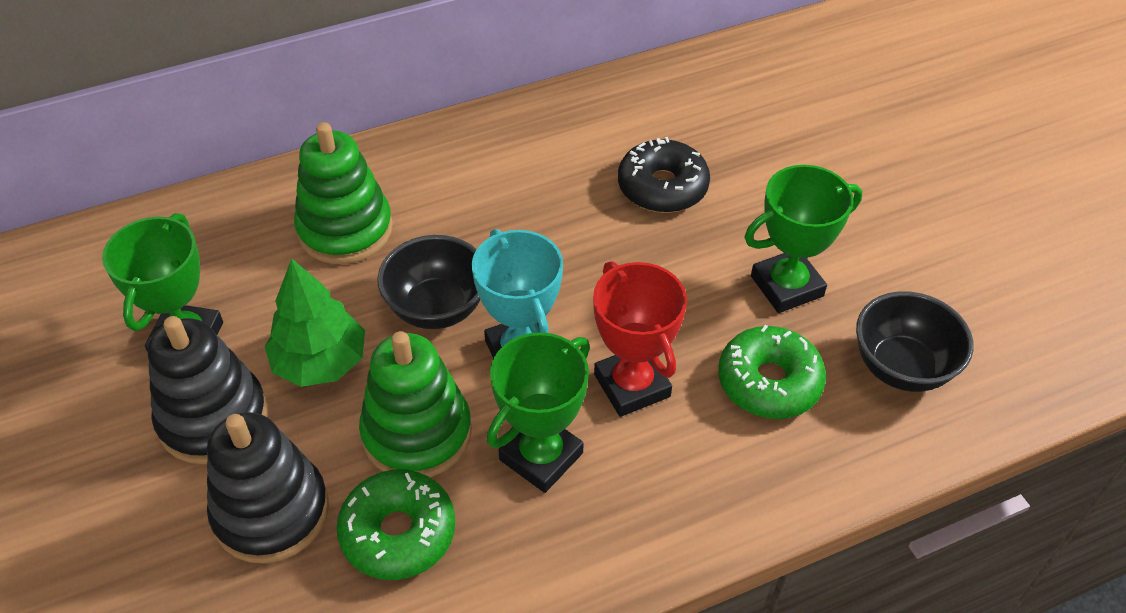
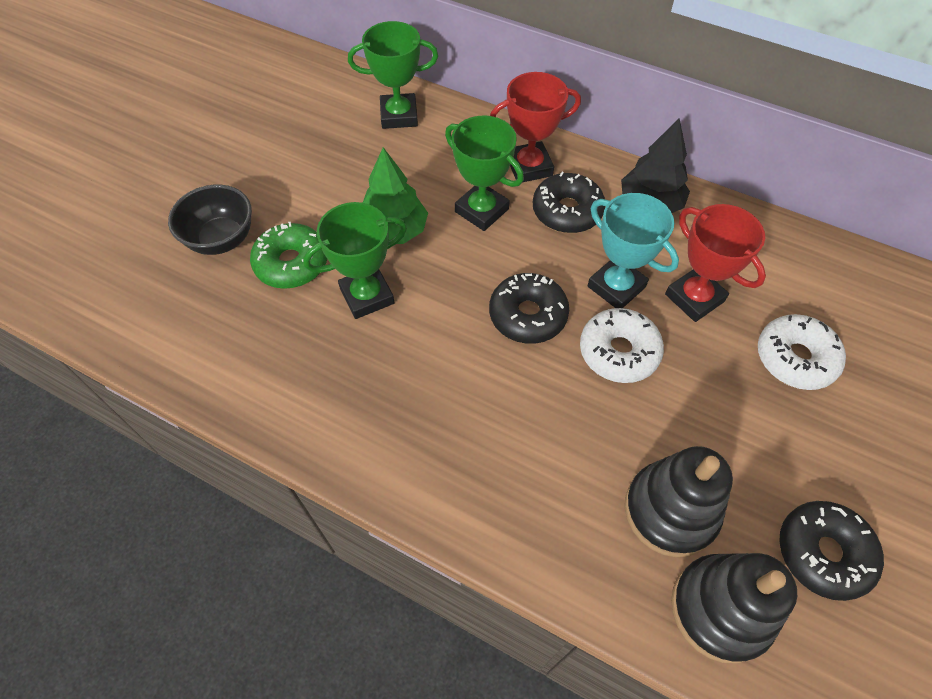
black bowl: 2 -> 1
black donut: 1 -> 3
black tree: 0 -> 1
green donut: 2 -> 1
green stacking toy: 2 -> 0
red trophy: 1 -> 2
white donut: 0 -> 2

